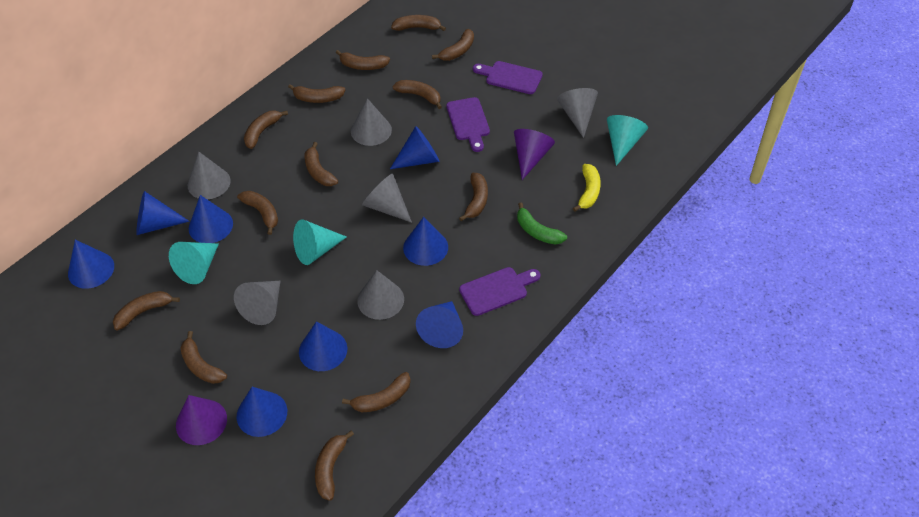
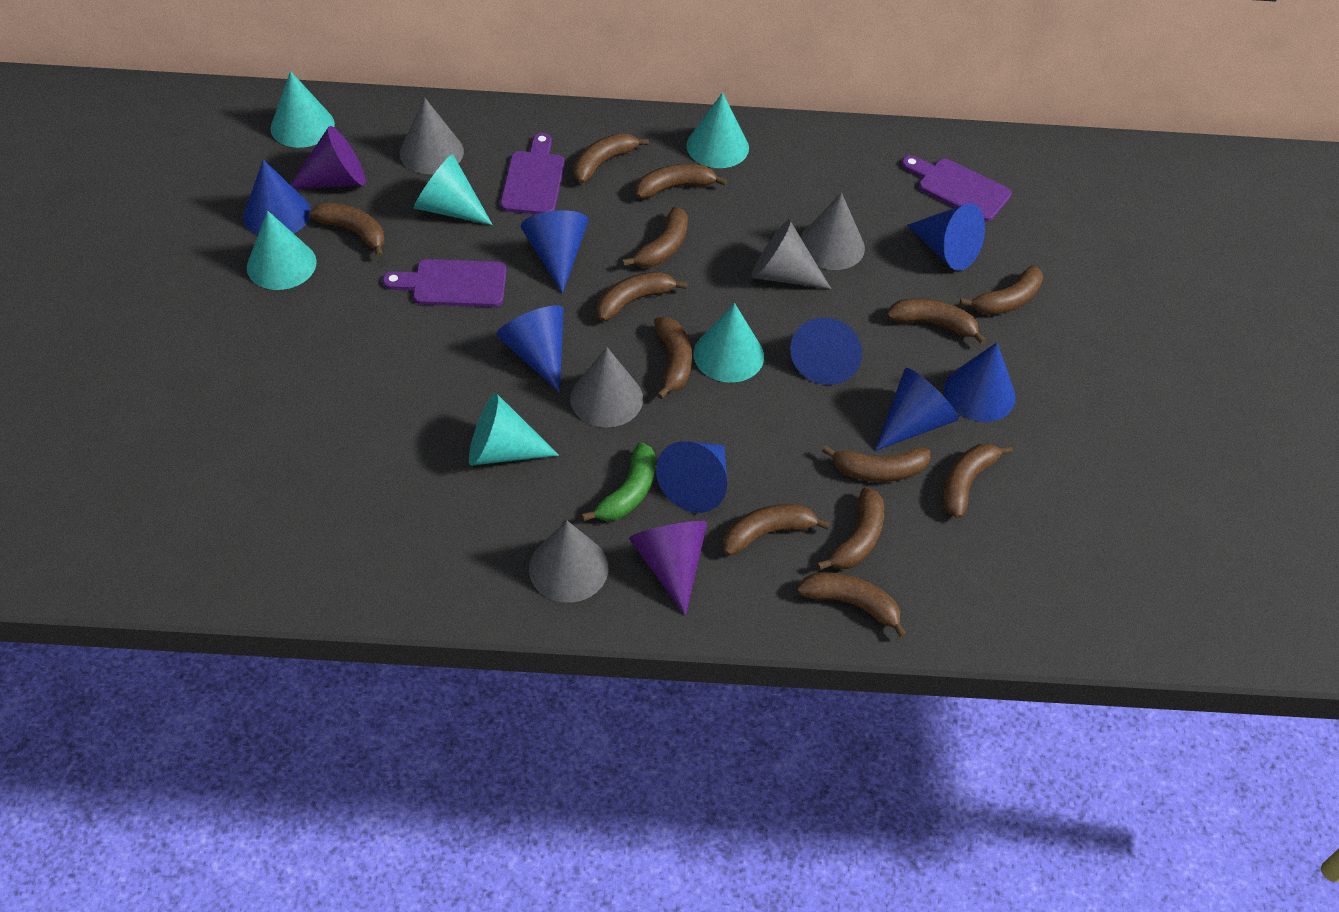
grey cone: 6 -> 5
turquoise cone: 3 -> 6
yellow banana: 1 -> 0

